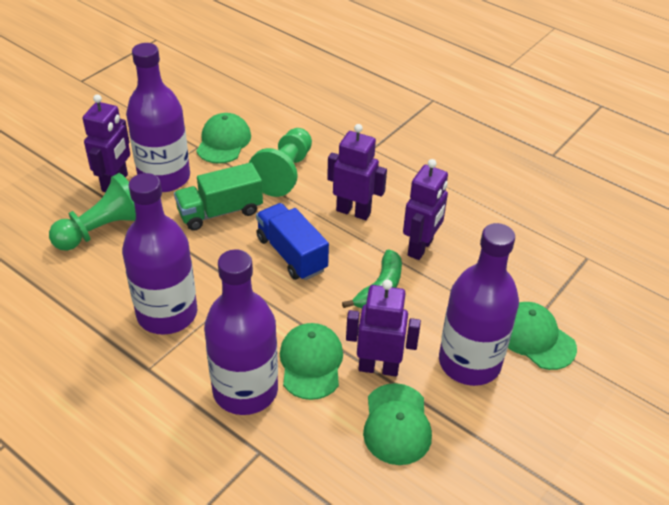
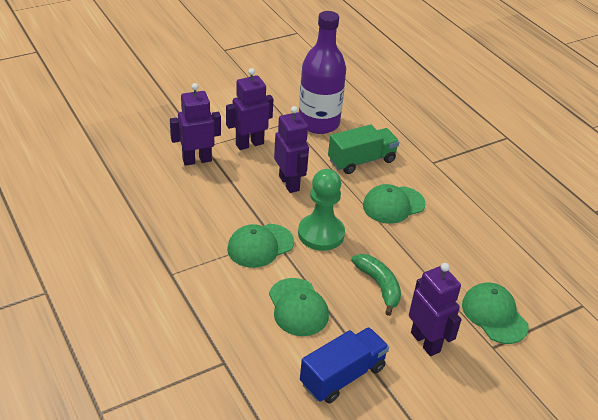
green pawn: 2 -> 1
purple bottle: 4 -> 1

